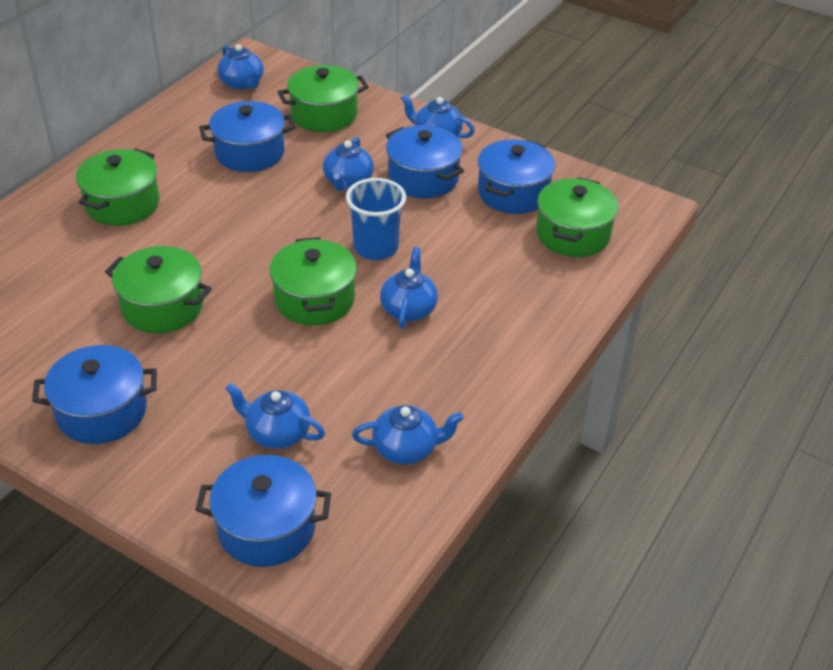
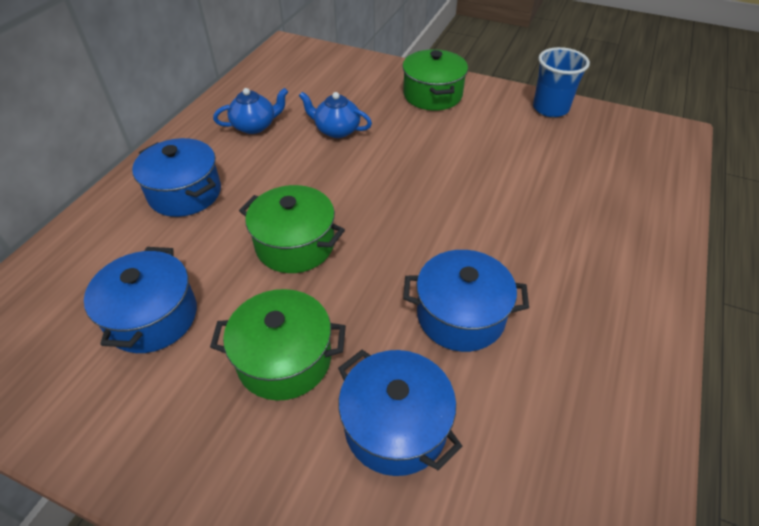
blue pot: 5 -> 4
blue teapot: 6 -> 2
green pot: 5 -> 3

